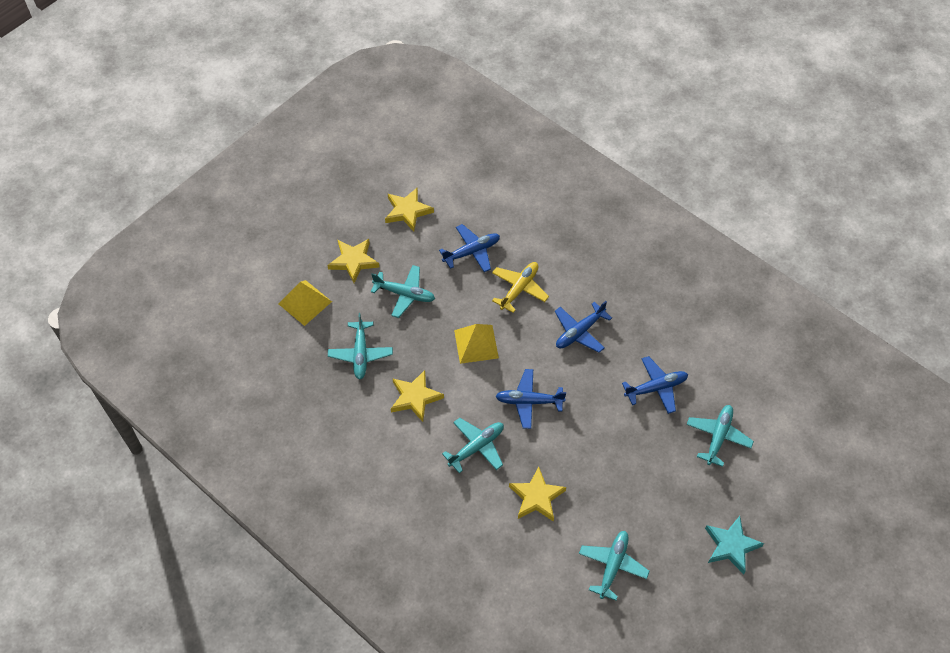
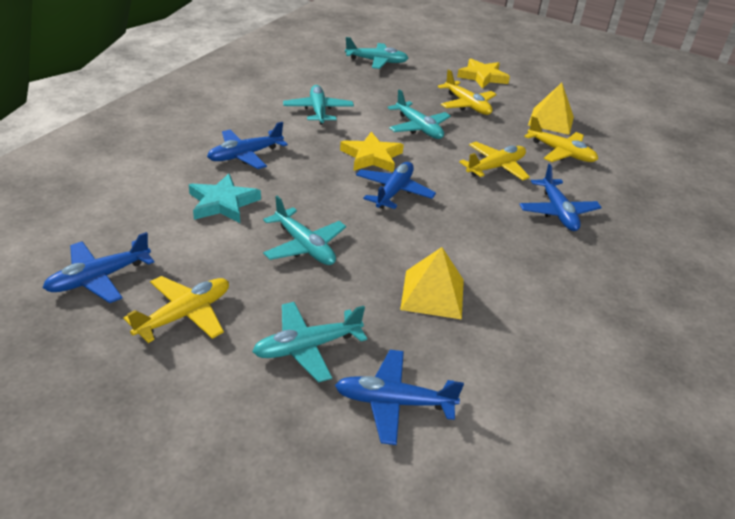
blue plane: 4 -> 5
yellow plane: 1 -> 4
yellow star: 4 -> 2

